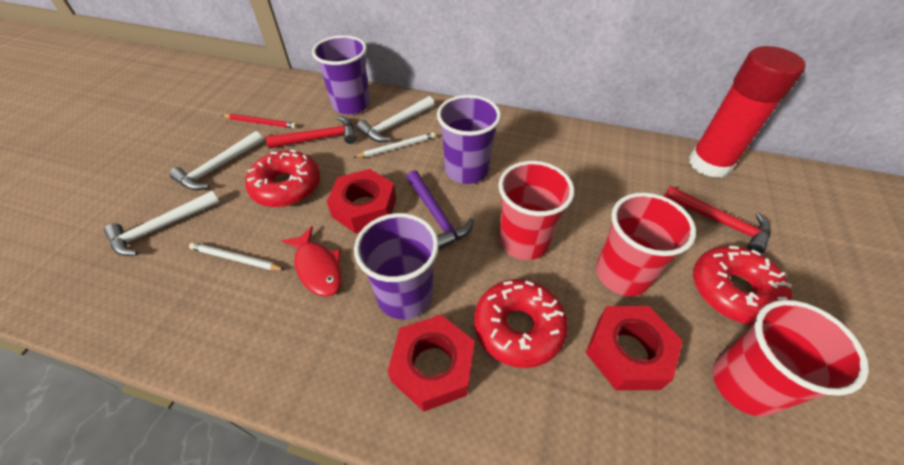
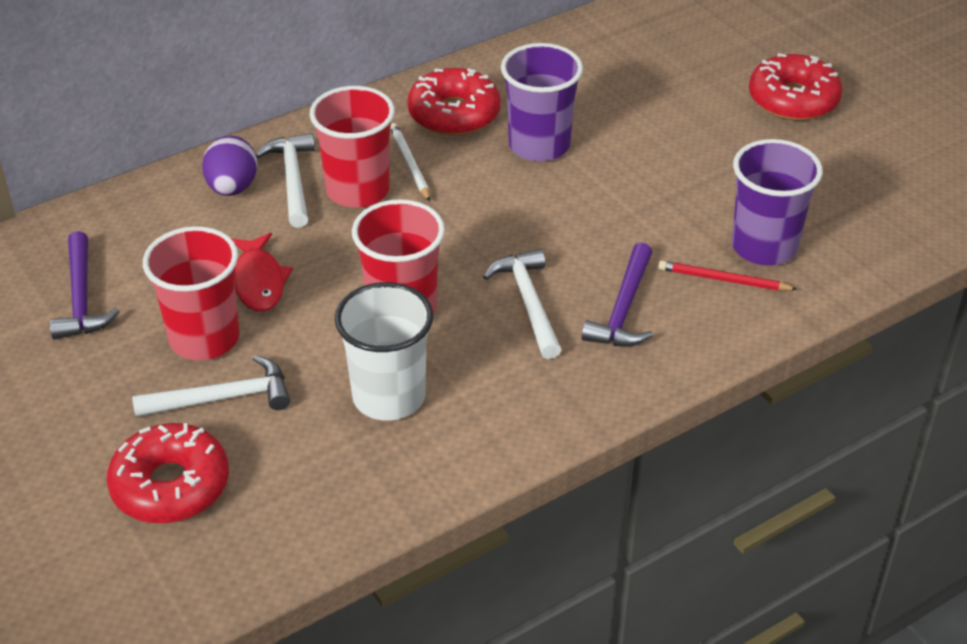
purple cup: 3 -> 2
purple egg: 0 -> 1
purple hammer: 1 -> 2
red glue stick: 1 -> 0
red hammer: 2 -> 0
red nut: 3 -> 0
white cup: 0 -> 1
white pencil: 2 -> 1

